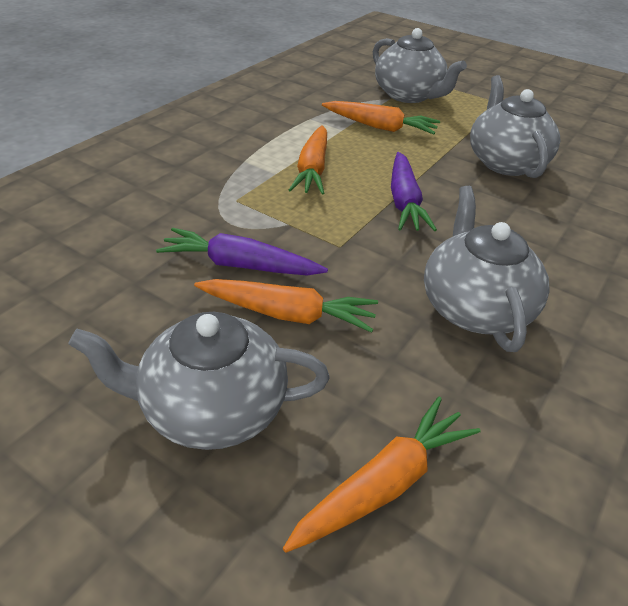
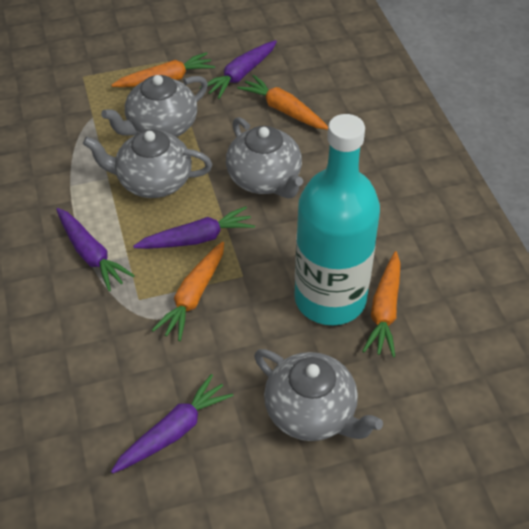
purple carrot: 2 -> 4
turquoise bottle: 0 -> 1

